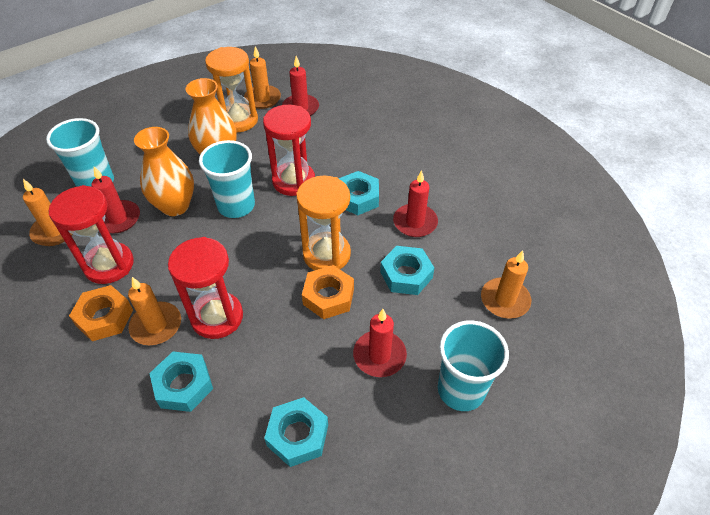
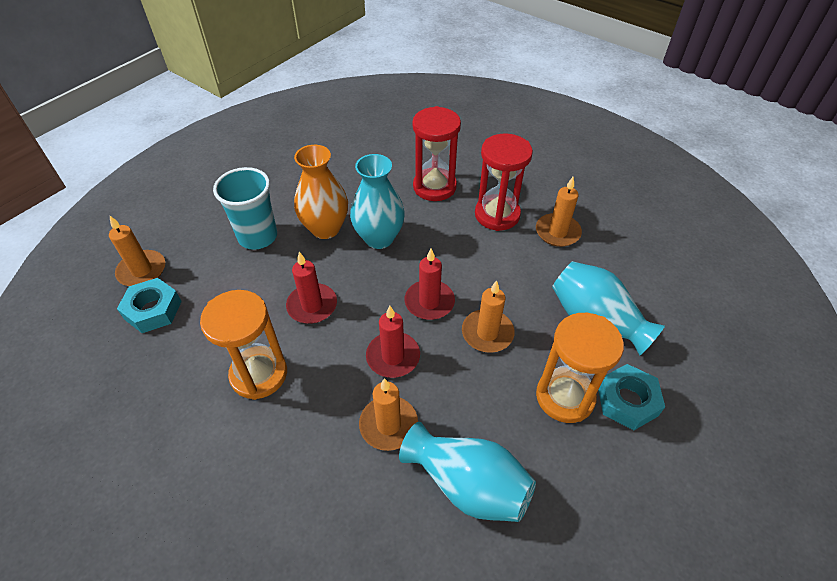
orange nut: 2 -> 0
orange vase: 2 -> 1
red candle: 4 -> 3
red hourglass: 3 -> 2
turquoise cup: 3 -> 1
turquoise nut: 4 -> 2
turquoise vase: 0 -> 3

